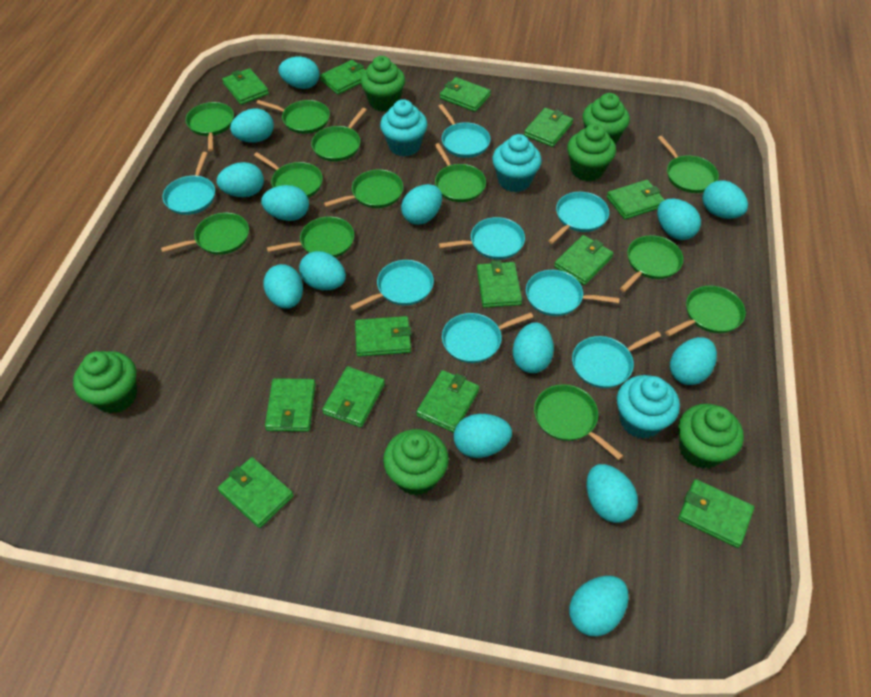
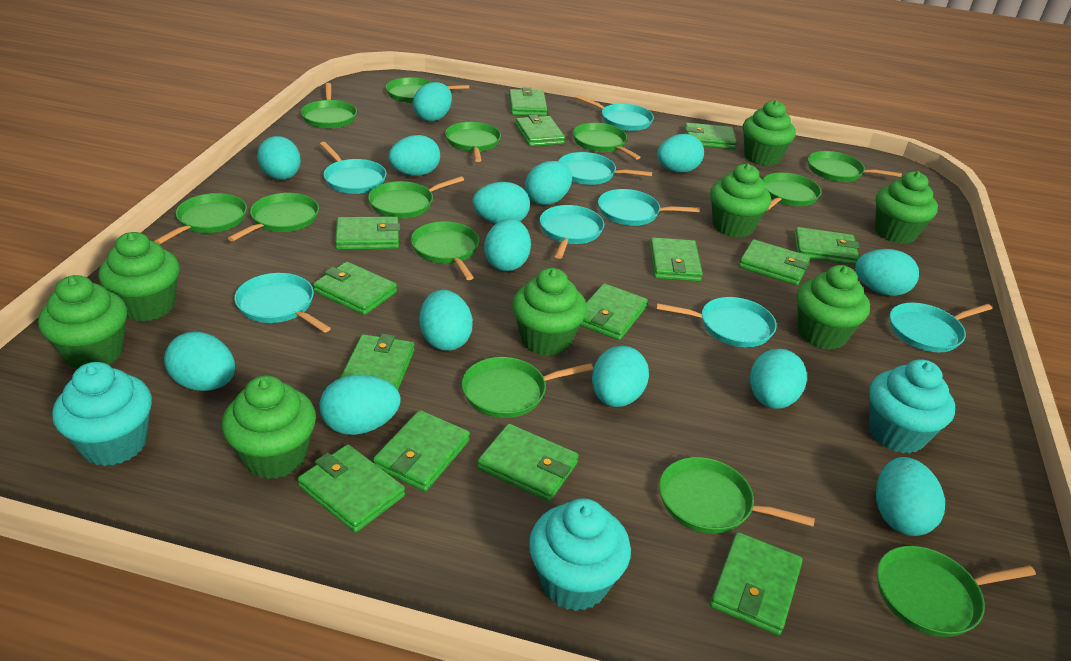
green cupcake: 6 -> 8
green pan: 12 -> 13
green wallet: 13 -> 14

